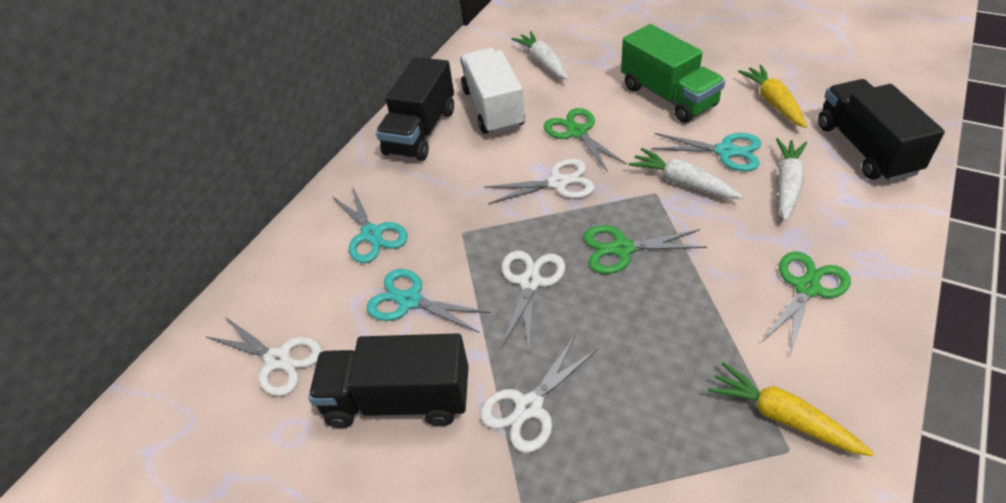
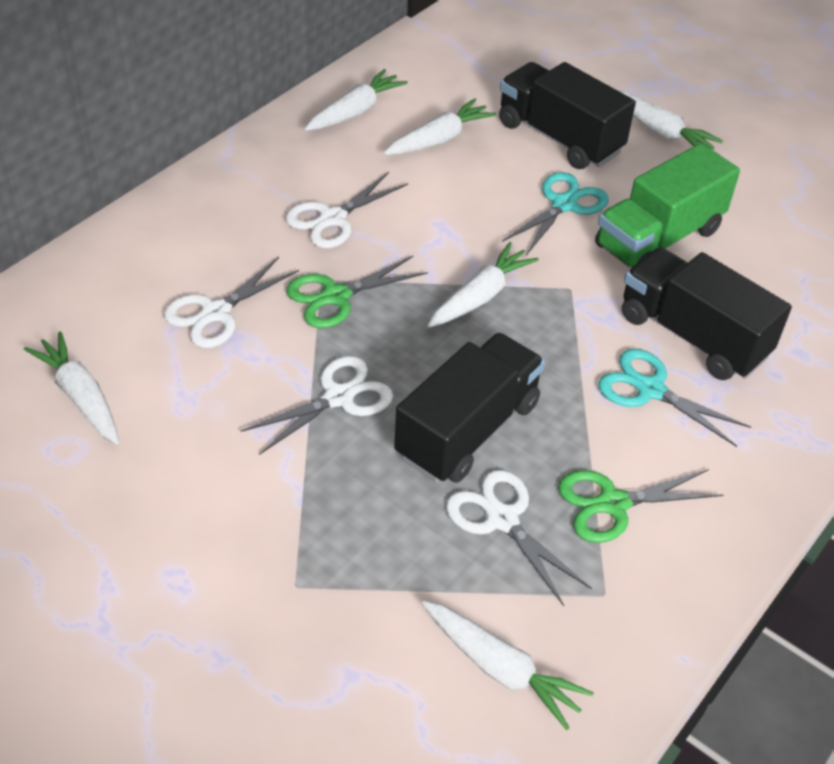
green scissors: 3 -> 2
turquoise scissors: 3 -> 2
white carrot: 3 -> 6
white truck: 1 -> 0
yellow carrot: 2 -> 0

